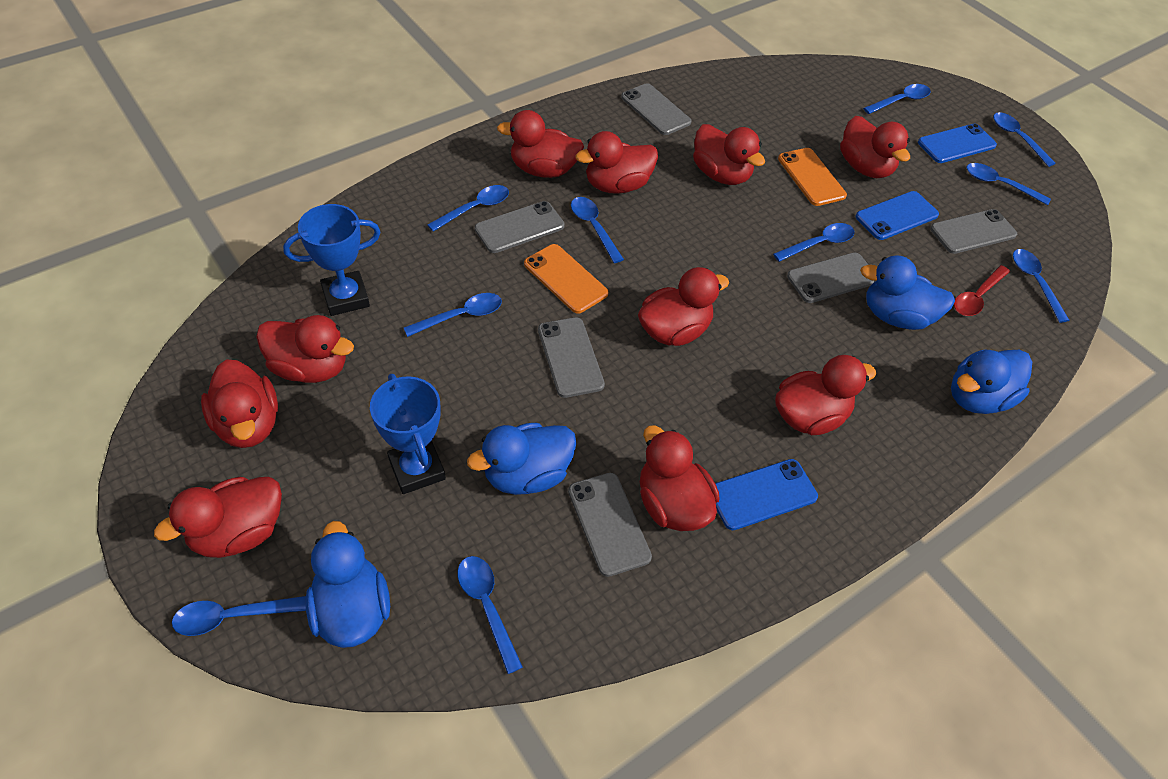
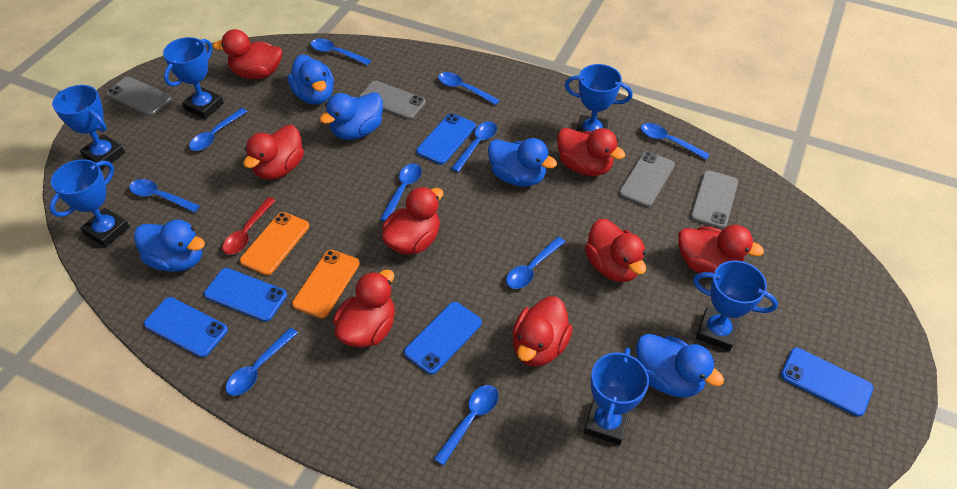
blue duck: 4 -> 5
blue phone: 3 -> 5
blue trophy: 2 -> 6
grey phone: 6 -> 4
red duck: 10 -> 8

